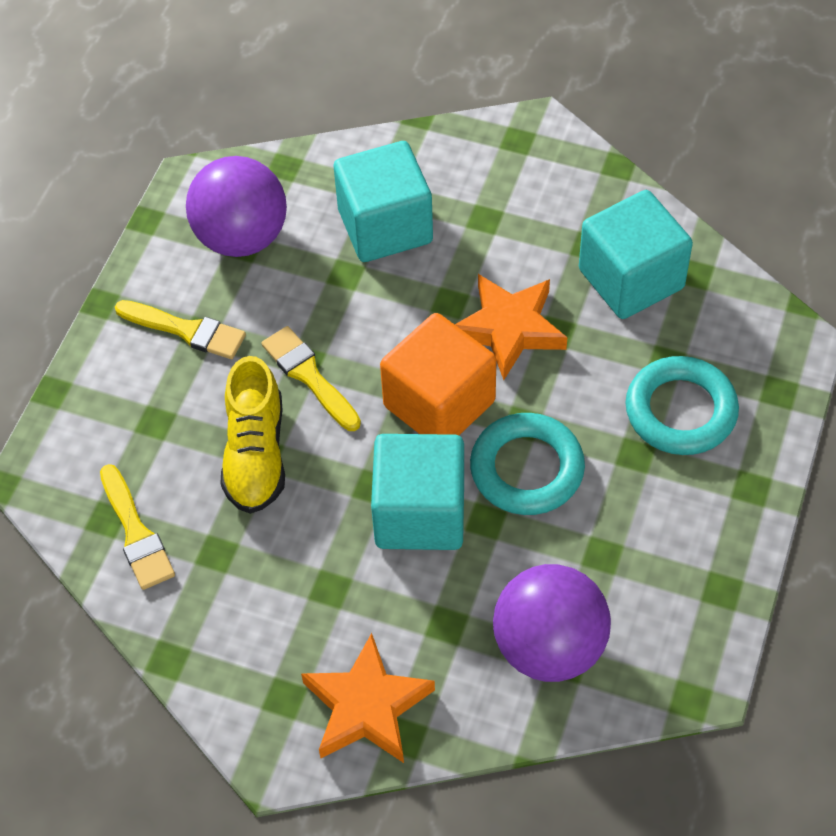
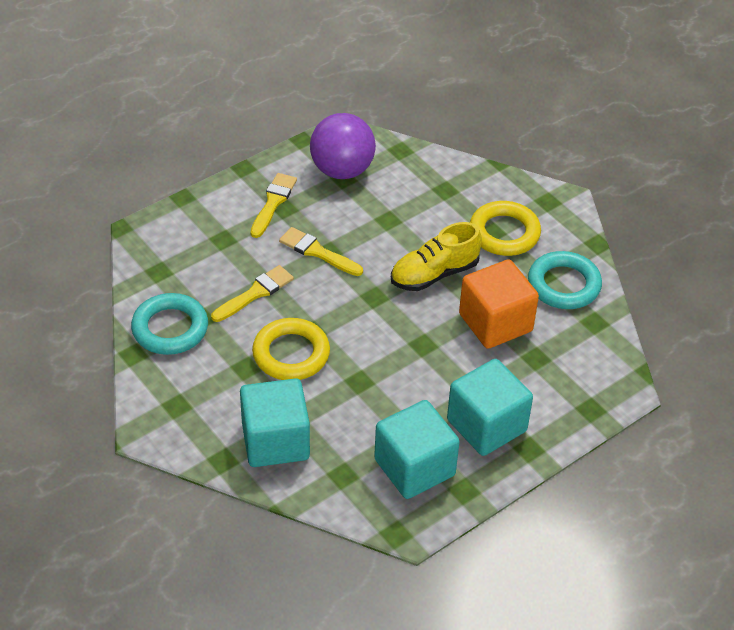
orange star: 2 -> 0
purple ball: 2 -> 1
yellow ring: 0 -> 2

